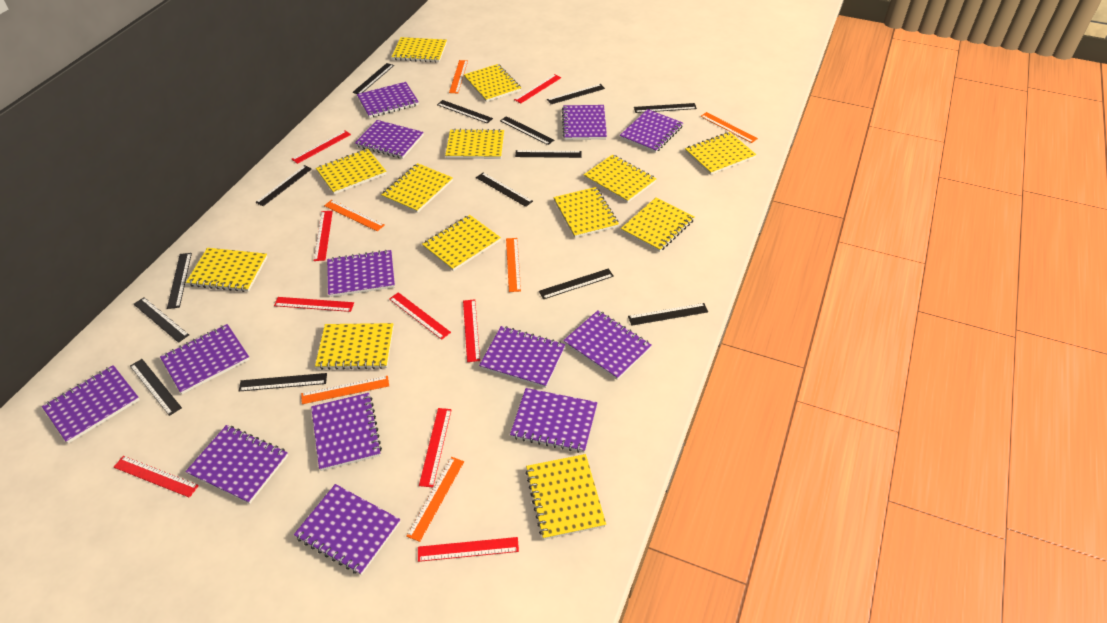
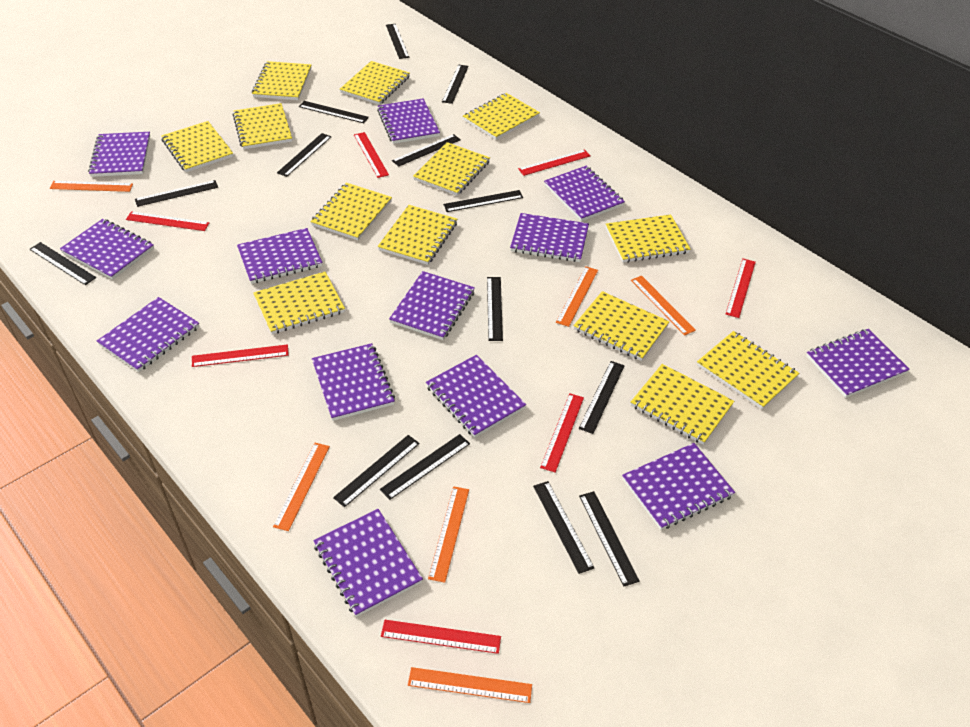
red ruler: 9 -> 7

